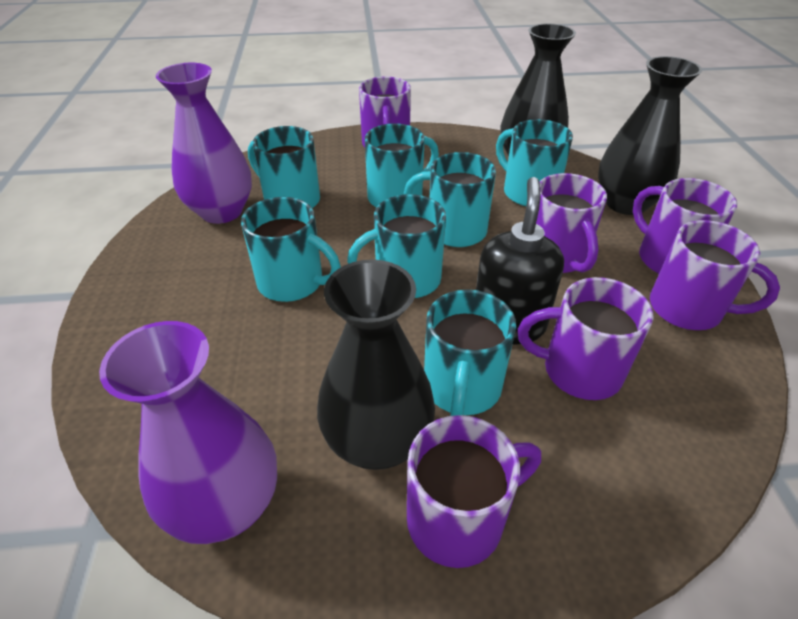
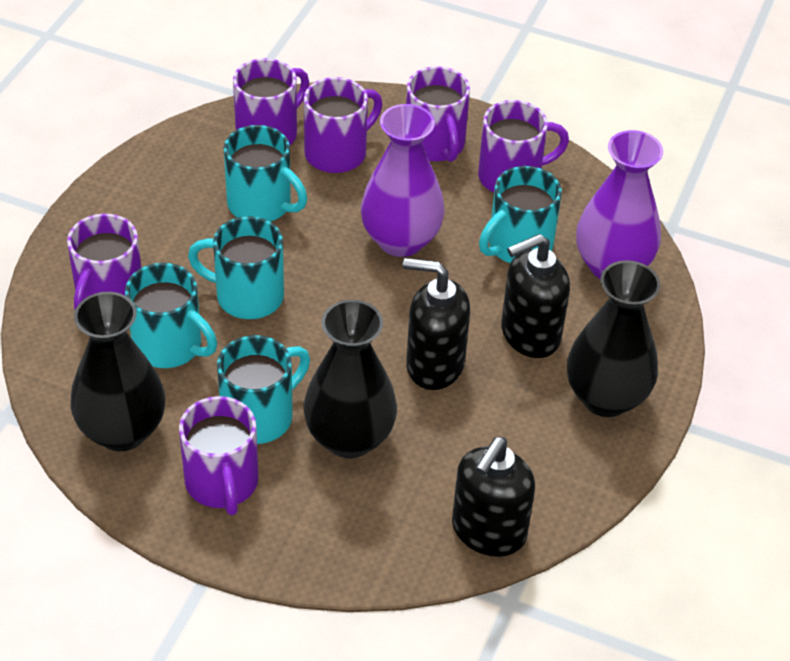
black soap dispenser: 1 -> 3
turquoise mug: 7 -> 5

